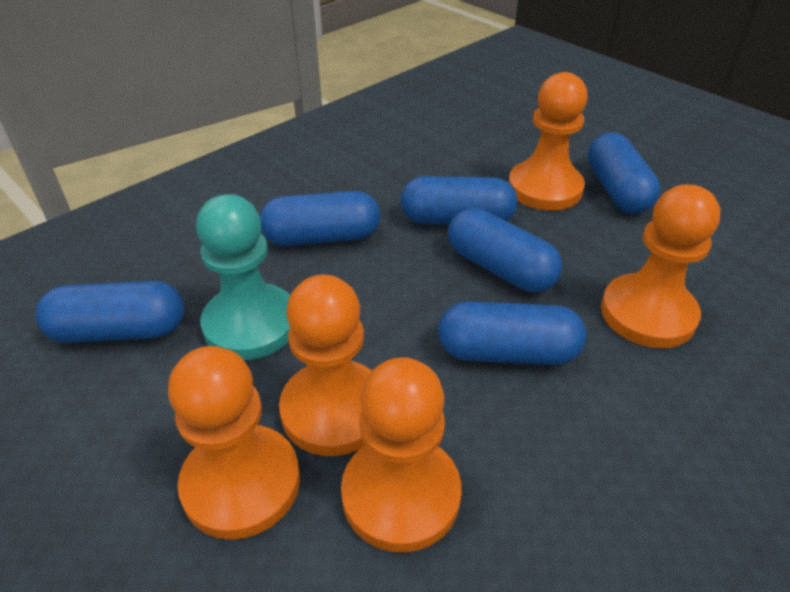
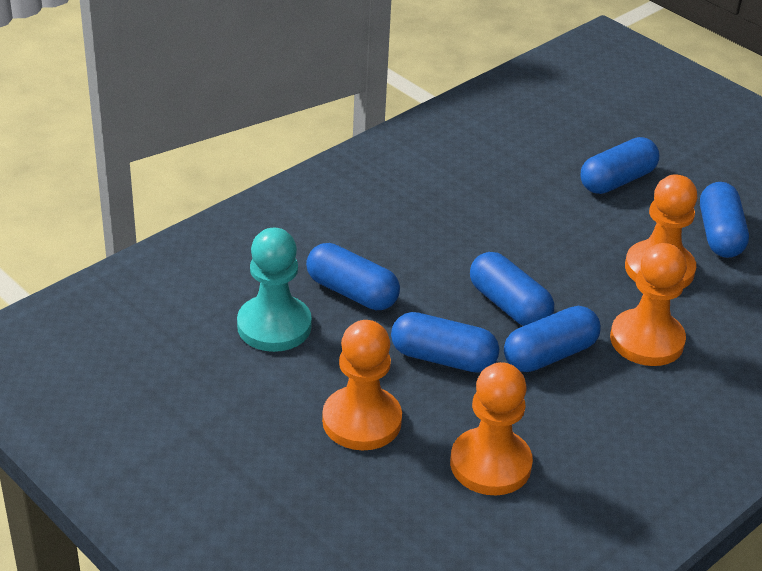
orange pawn: 5 -> 4

